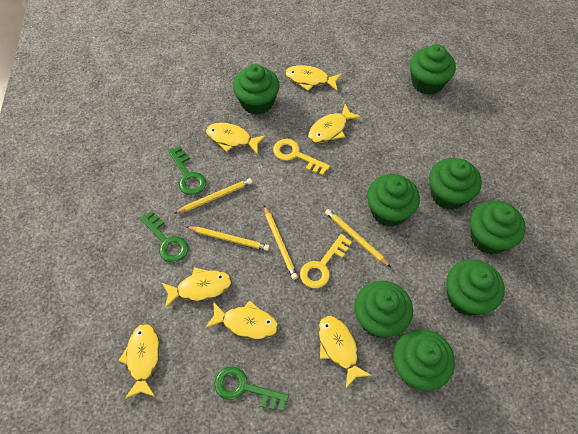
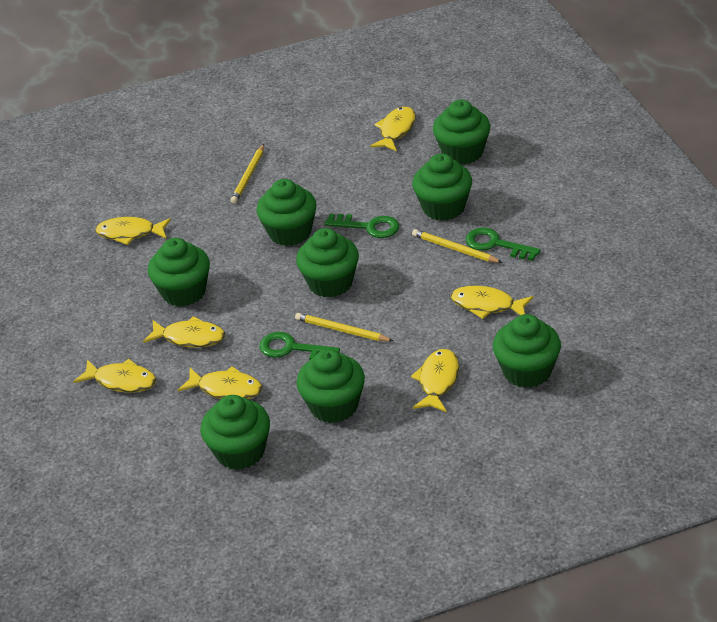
yellow key: 2 -> 0
yellow pencil: 4 -> 3

